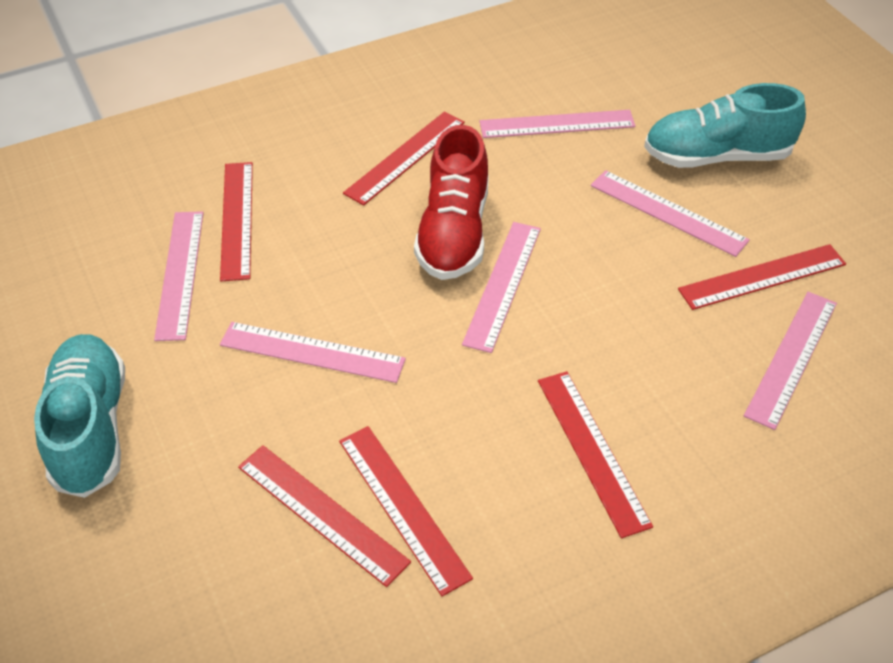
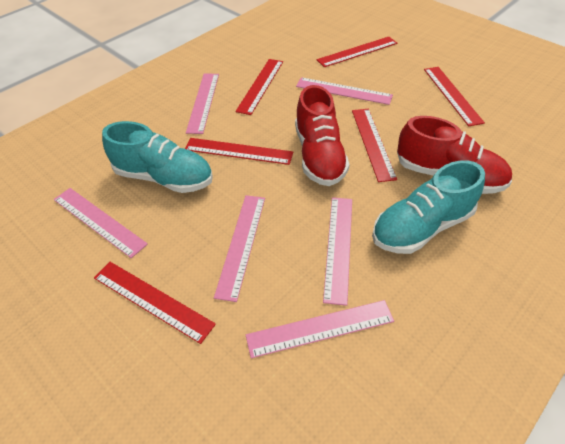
red shoe: 1 -> 2

